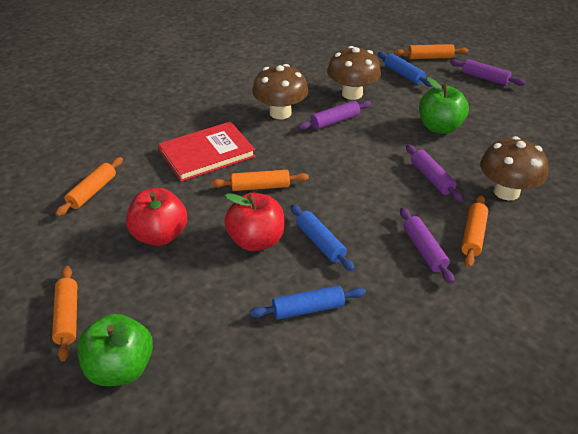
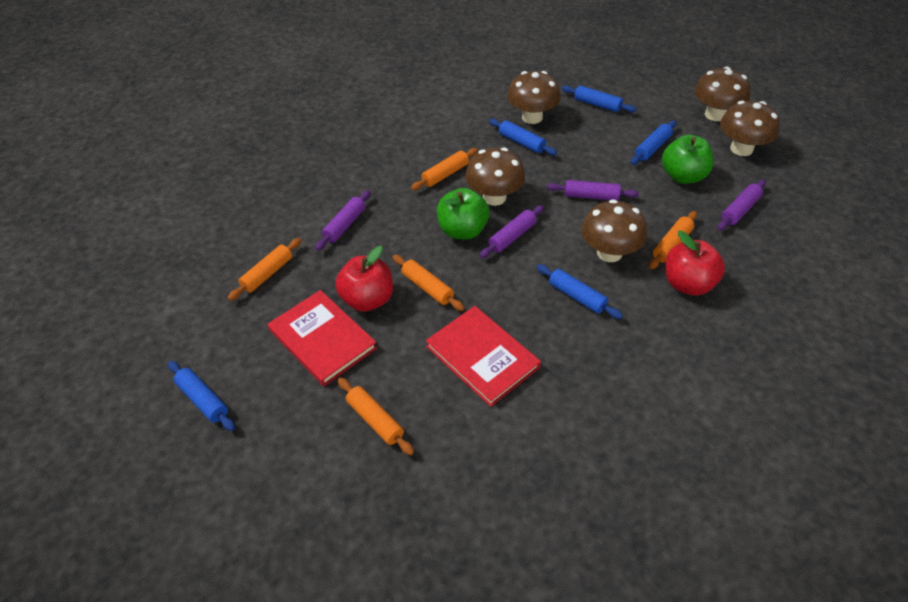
blue rolling pin: 3 -> 5
brown mushroom: 3 -> 5
red book: 1 -> 2

